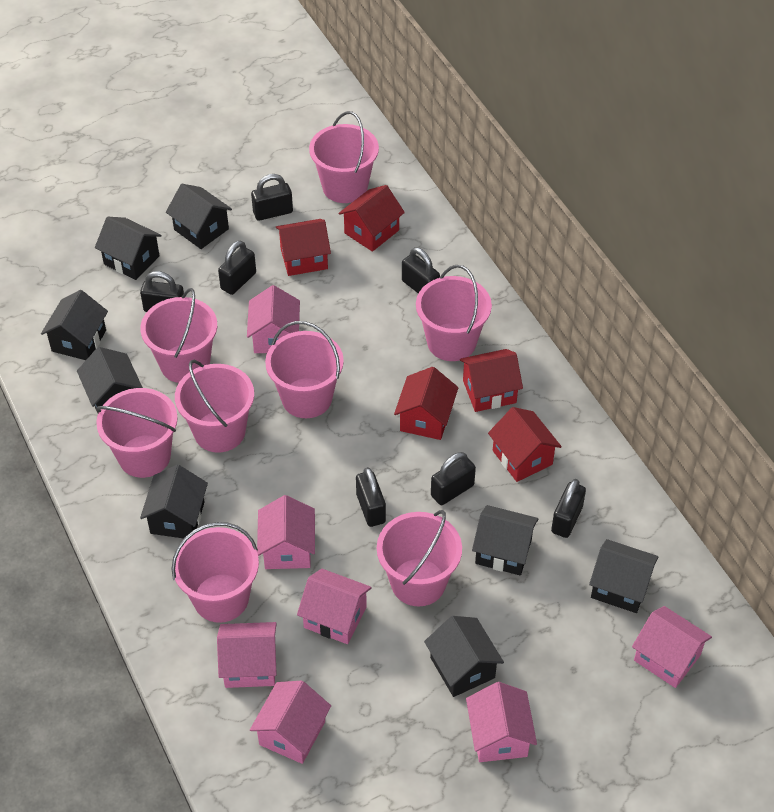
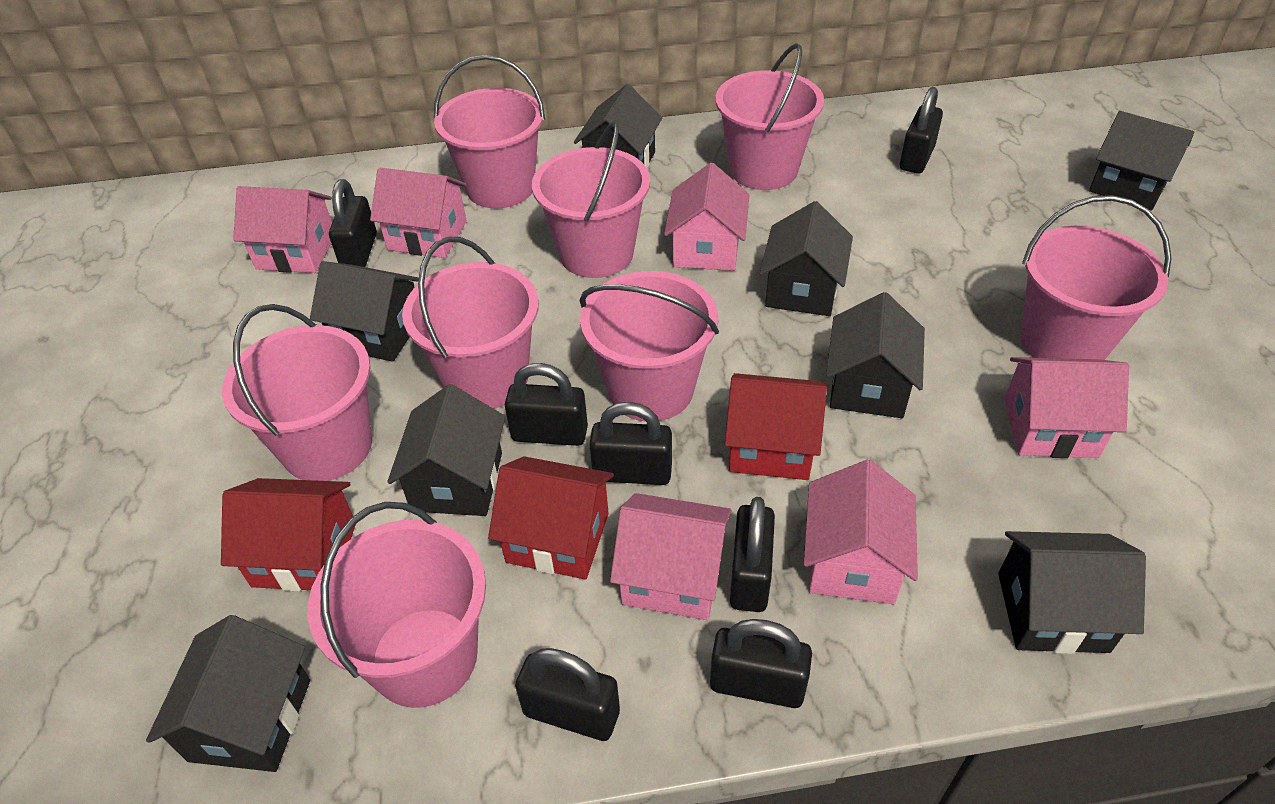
pink house: 7 -> 6
red house: 5 -> 3

